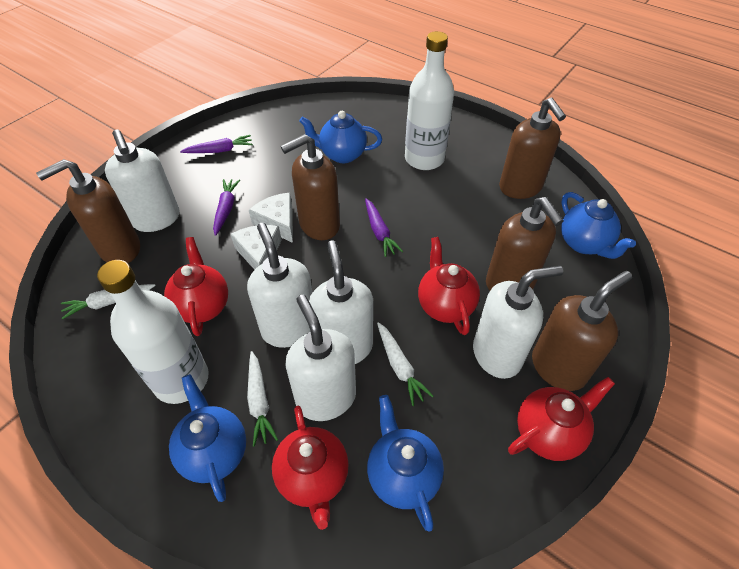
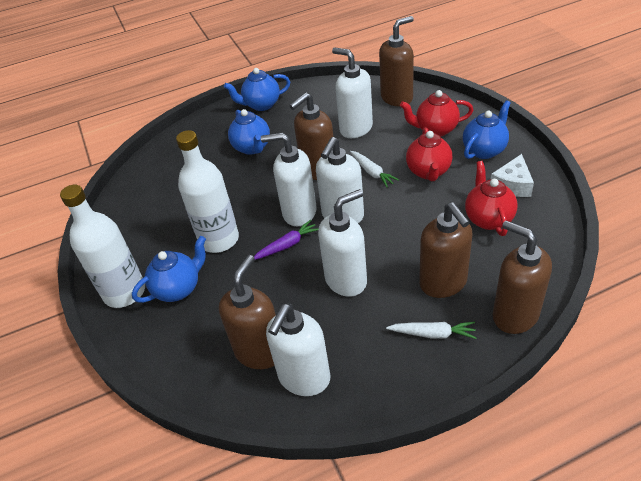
purple carrot: 3 -> 1
red teapot: 4 -> 3
white carrot: 3 -> 2
white cheese: 2 -> 1

